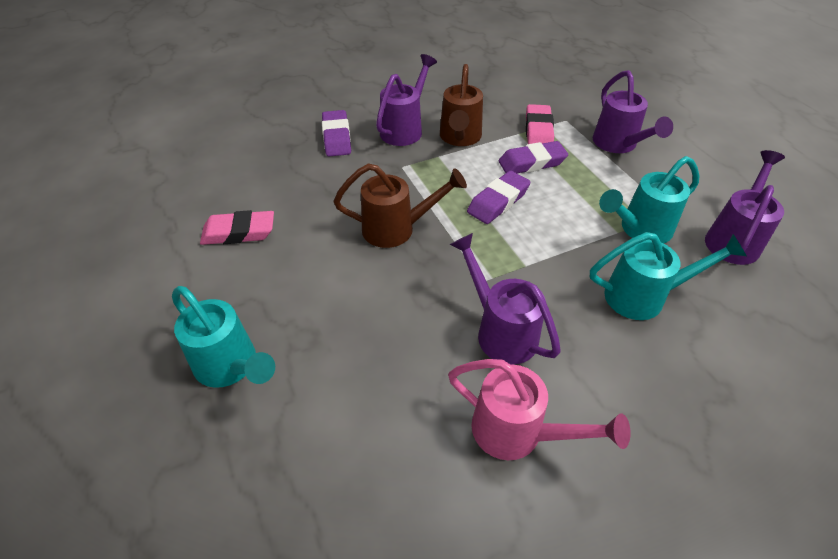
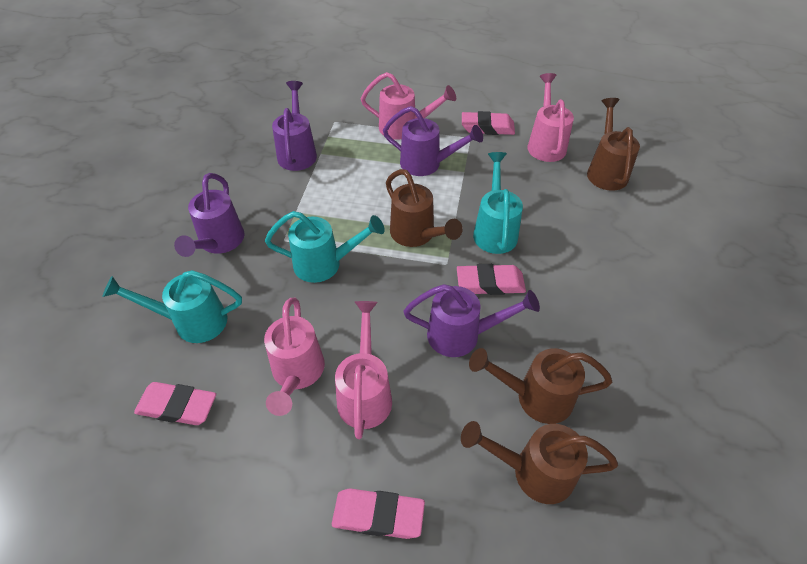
brown watering can: 2 -> 4
pink eraser: 2 -> 4
pink watering can: 1 -> 4
purple eraser: 3 -> 0

